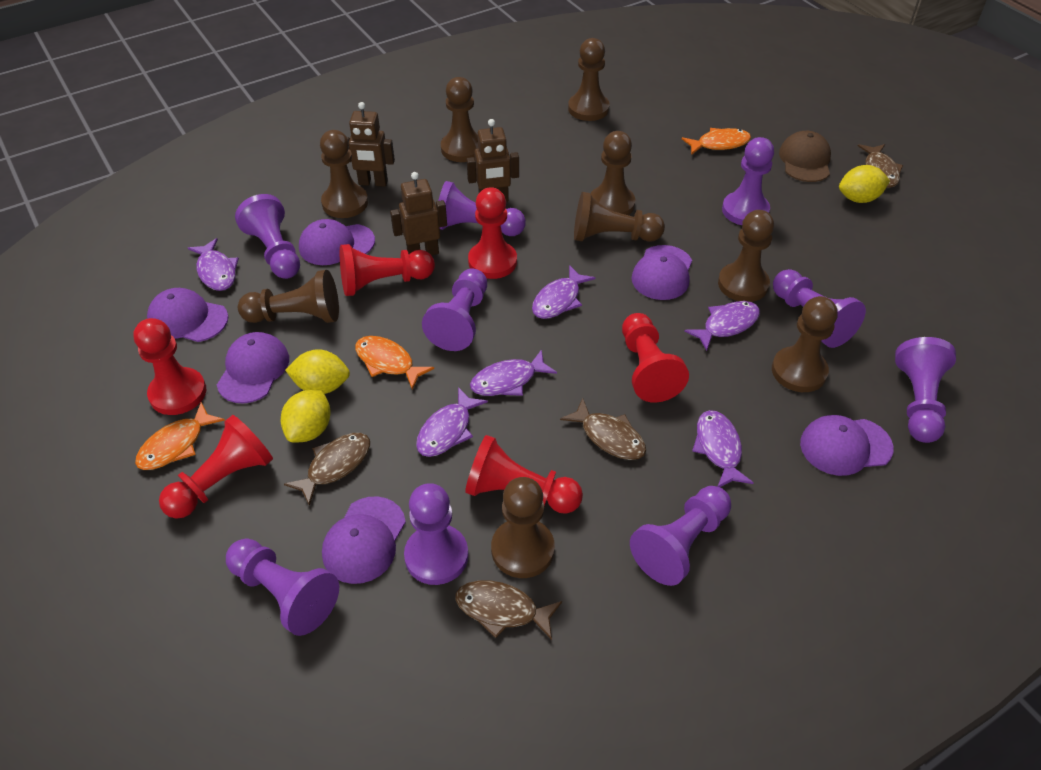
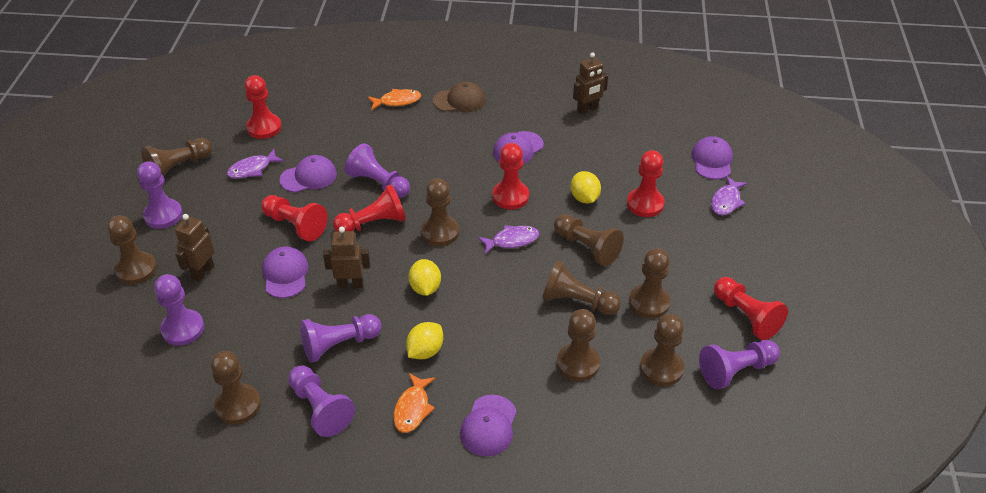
brown fish: 4 -> 0
orange fish: 3 -> 2
purple cap: 6 -> 5
purple fish: 6 -> 3
purple pawn: 9 -> 6

